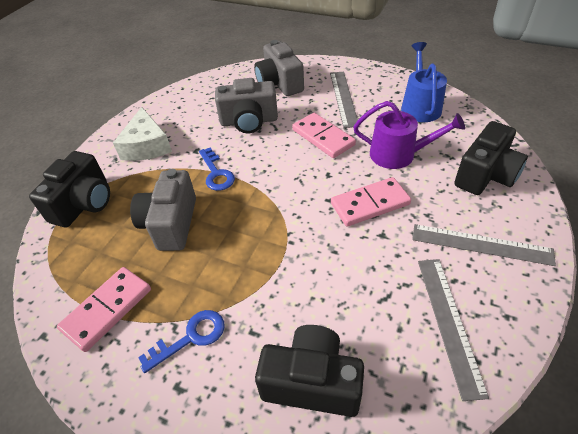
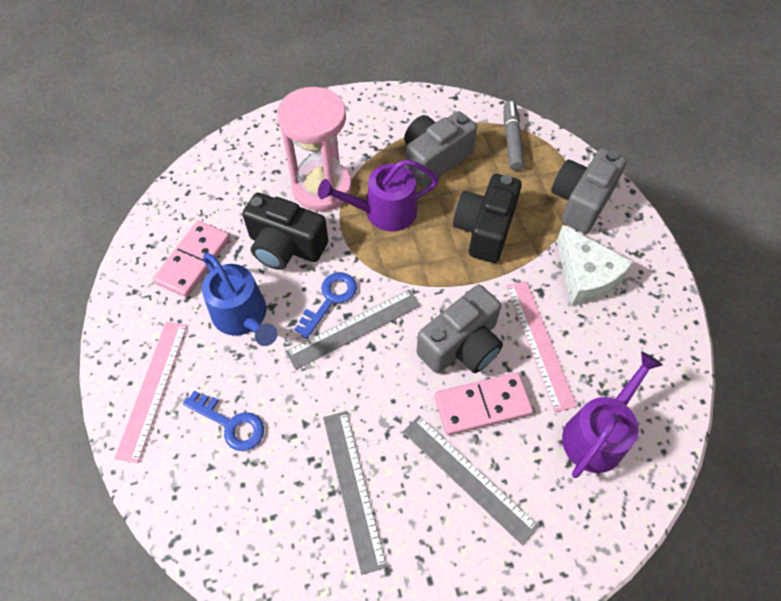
black camera: 3 -> 2
grey marker: 0 -> 1
pink domino: 3 -> 2
pink hourglass: 0 -> 1
pink ruler: 0 -> 2
purple watering can: 1 -> 2

